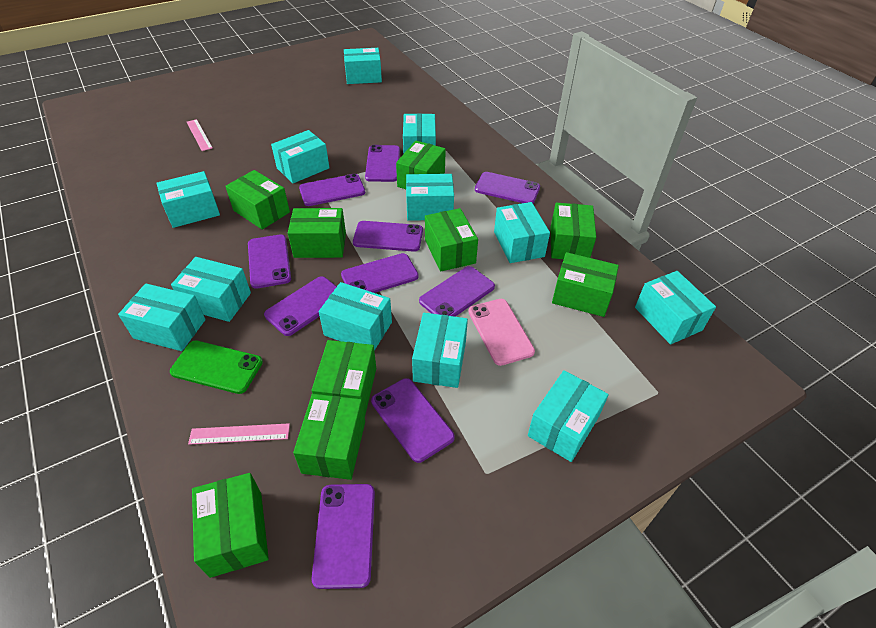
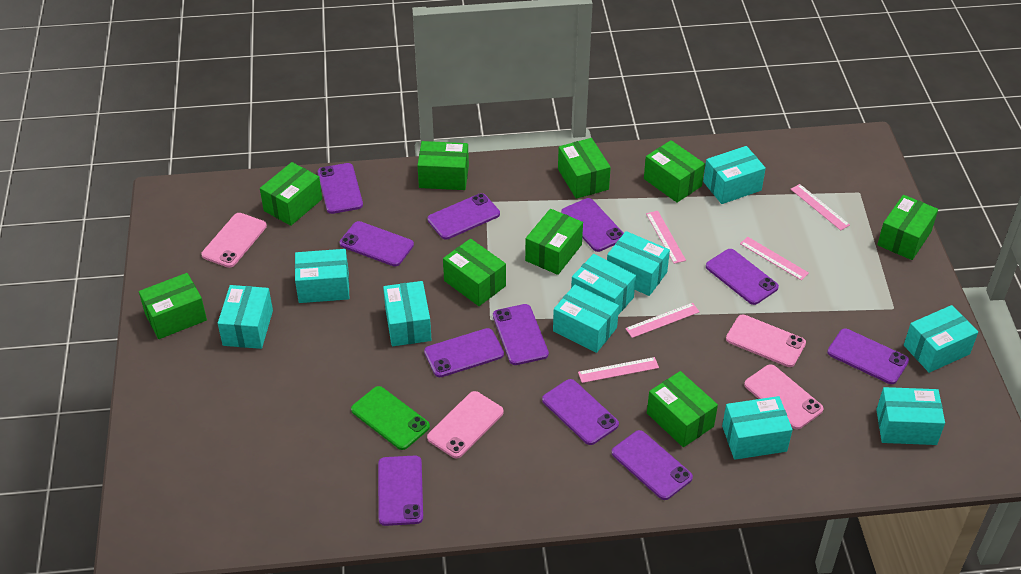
pink phone: 1 -> 4
pink ruler: 2 -> 5
purple phone: 10 -> 11
turquoise box: 12 -> 10

